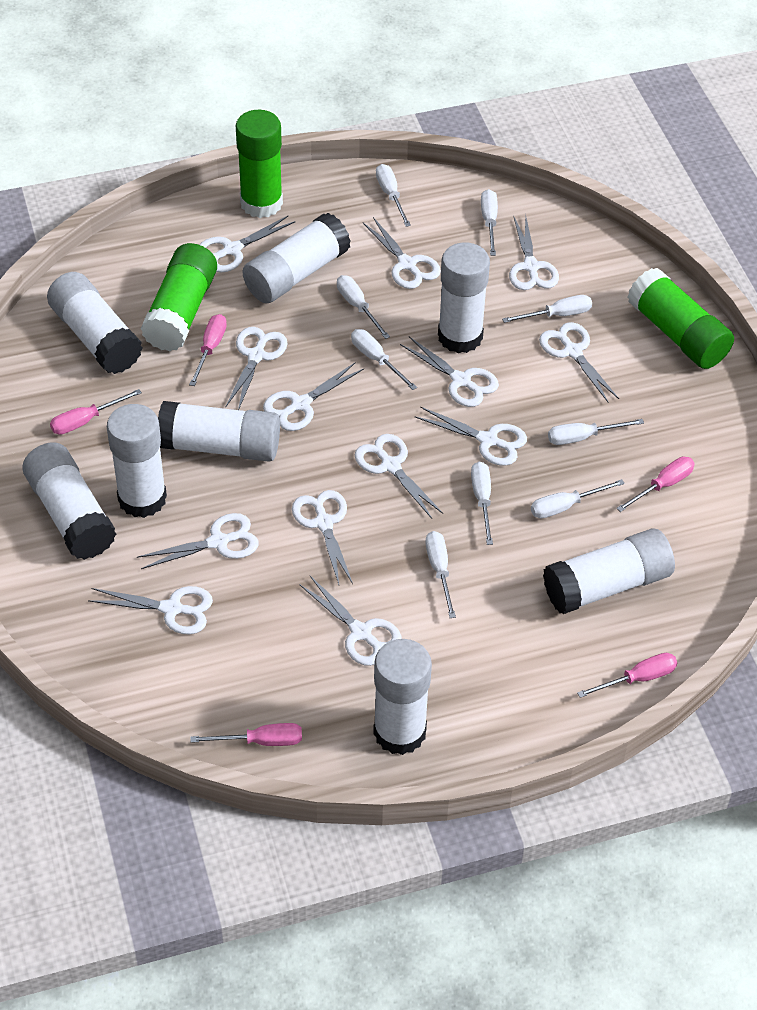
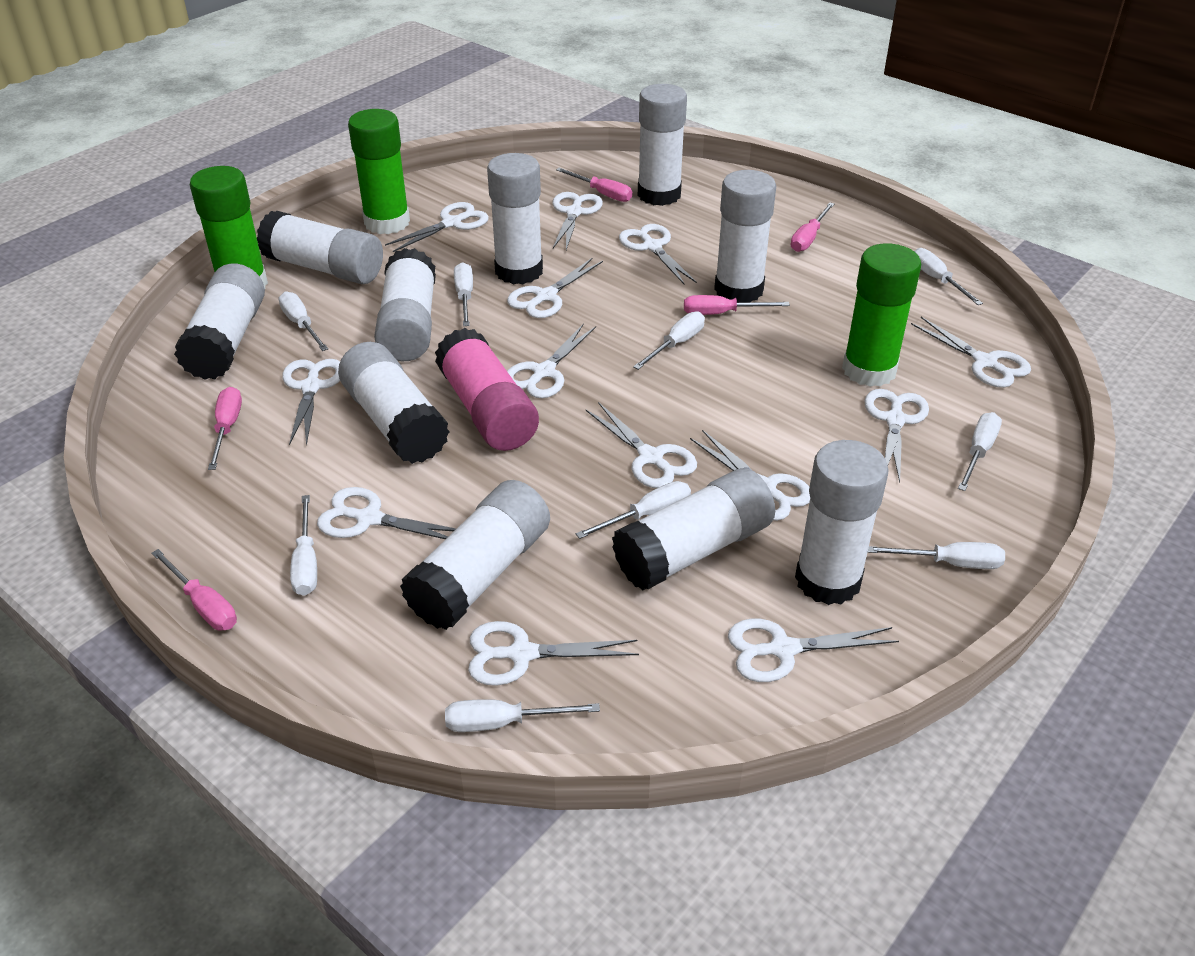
pink glue stick: 0 -> 1
white glue stick: 8 -> 10

